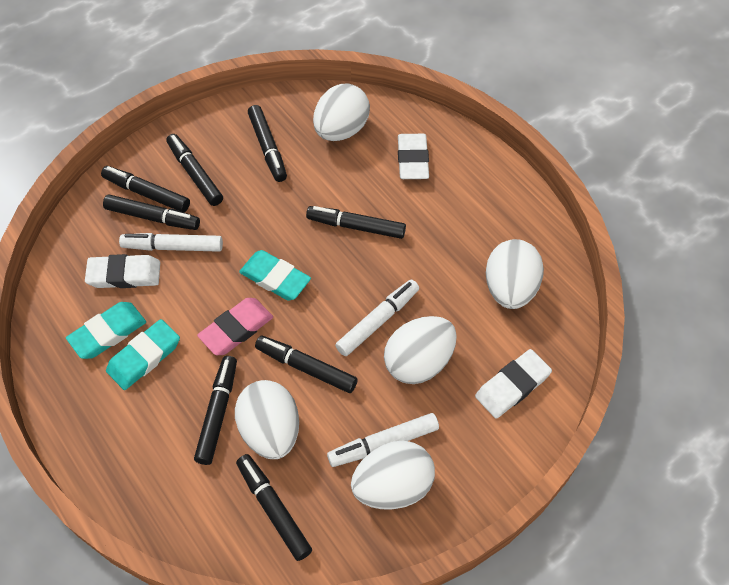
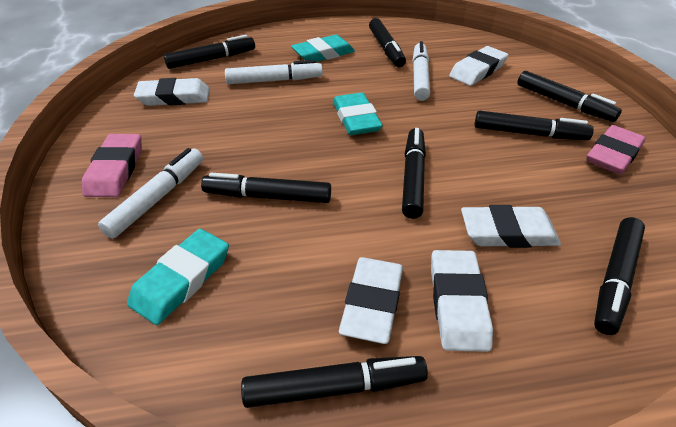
pink eraser: 1 -> 2
white egg: 5 -> 0
white eraser: 3 -> 5

